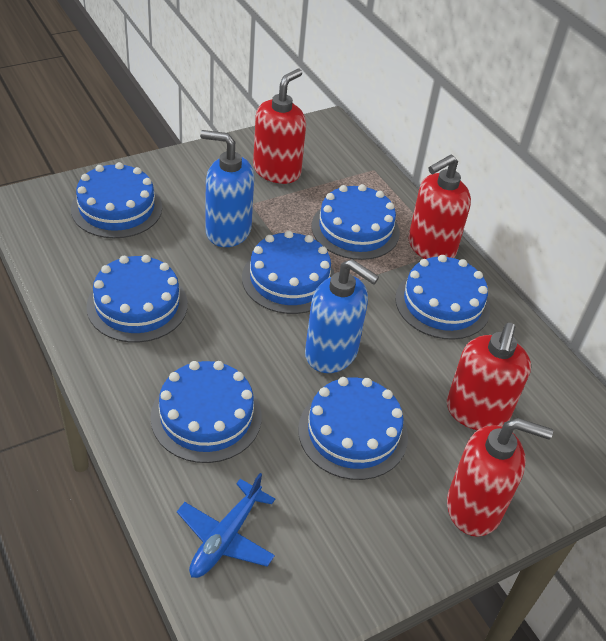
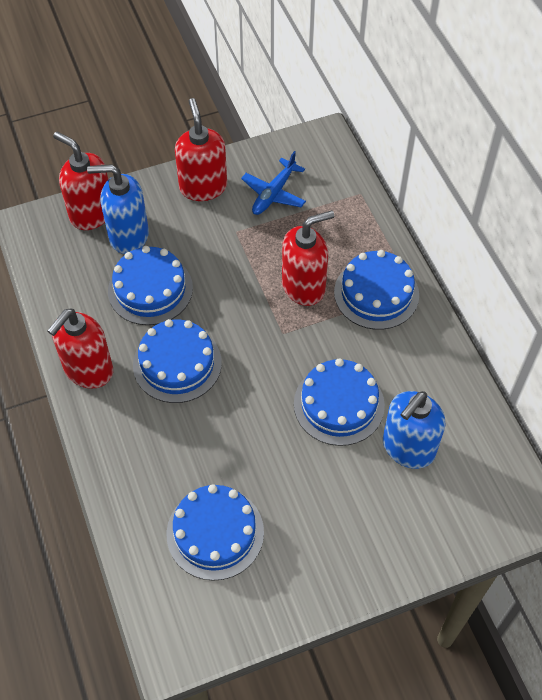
blue cake: 7 -> 5

